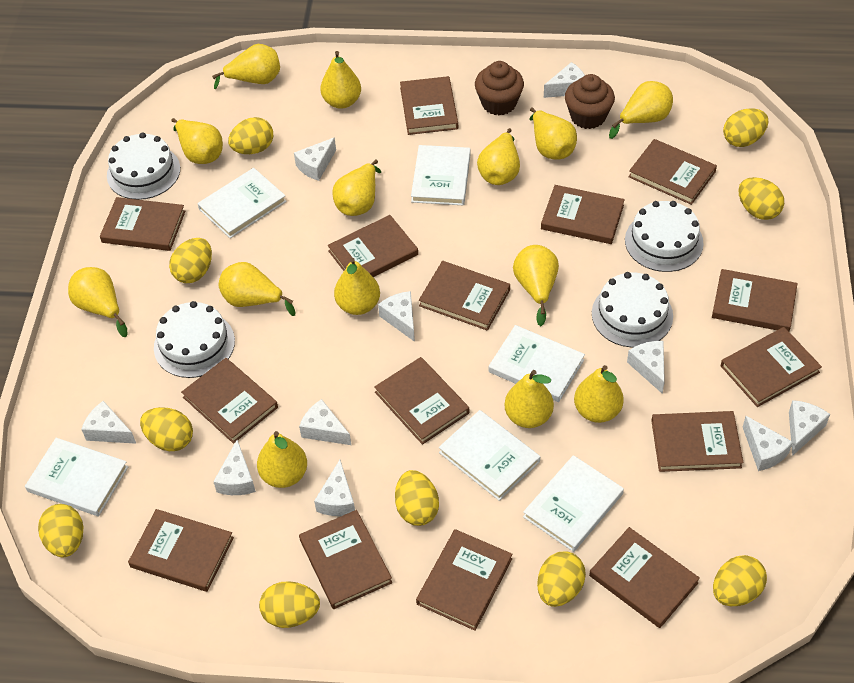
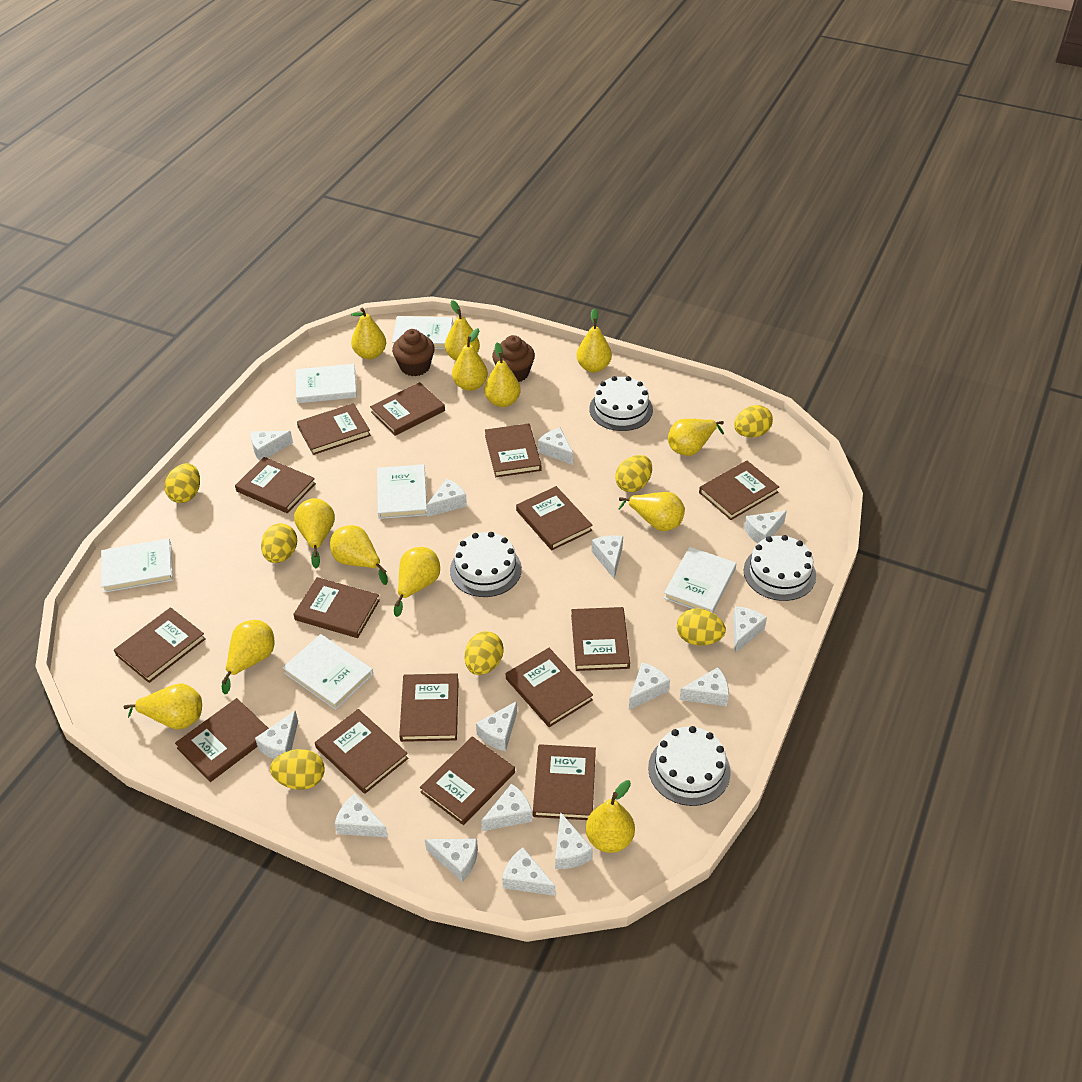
white cheese: 10 -> 15
yellow egg: 10 -> 7
yellow pear: 14 -> 13

